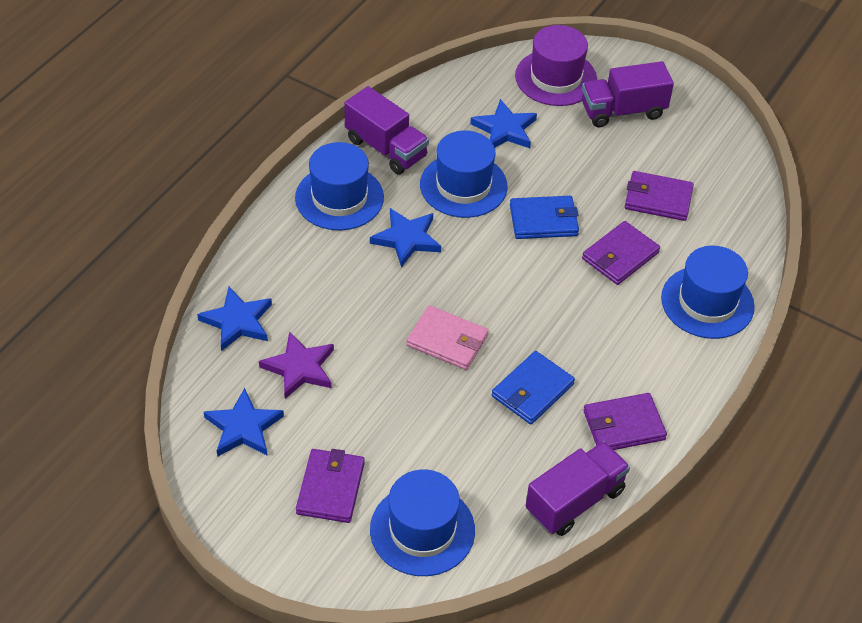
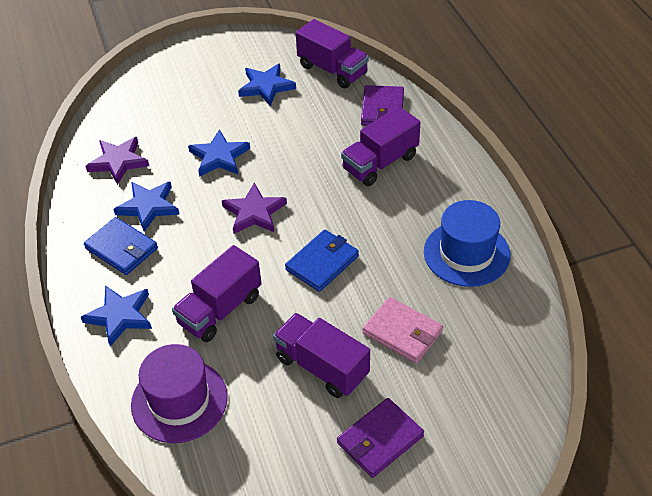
blue hat: 4 -> 1
purple star: 1 -> 2
purple truck: 3 -> 4
purple wallet: 4 -> 2

